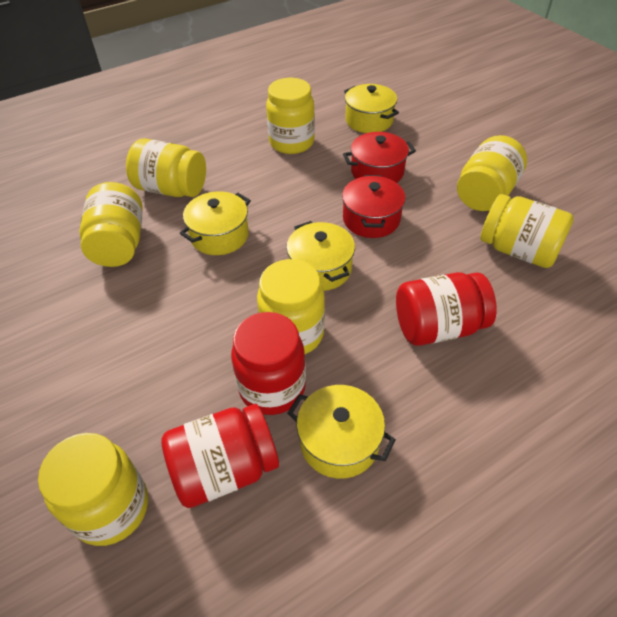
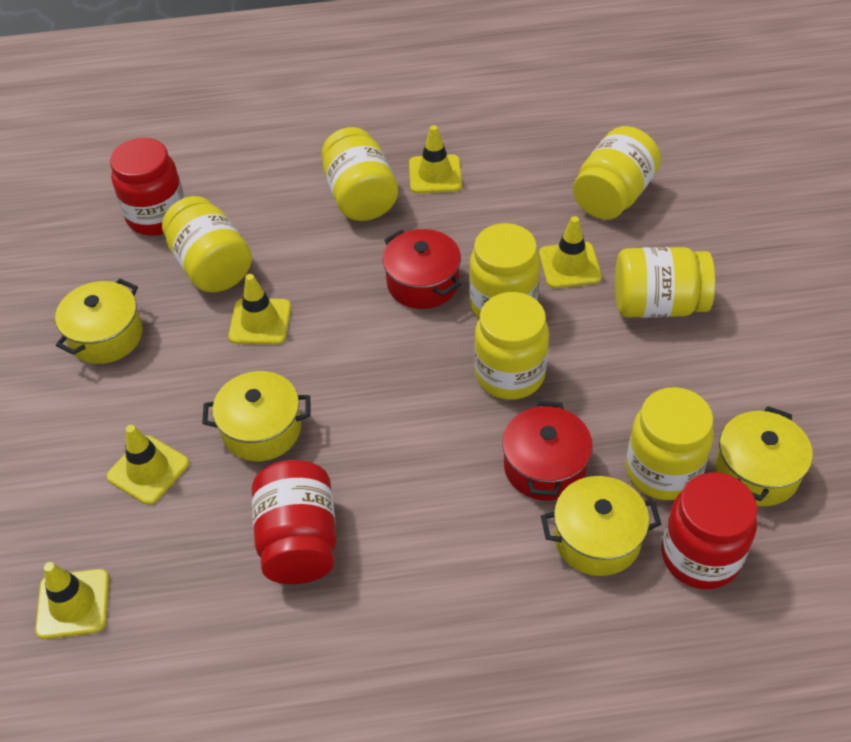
yellow traffic cone: 0 -> 5

